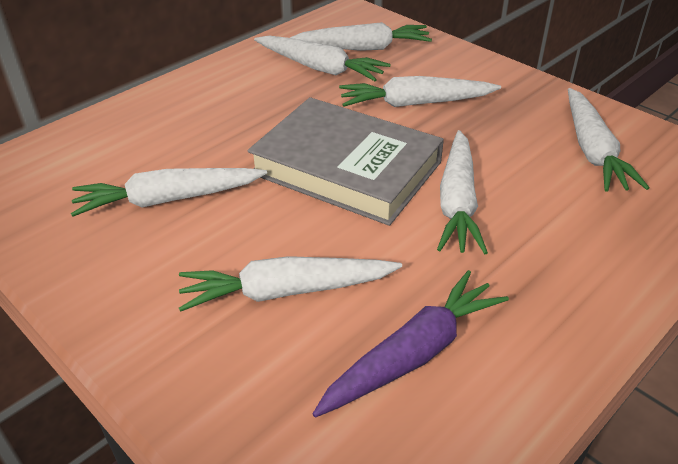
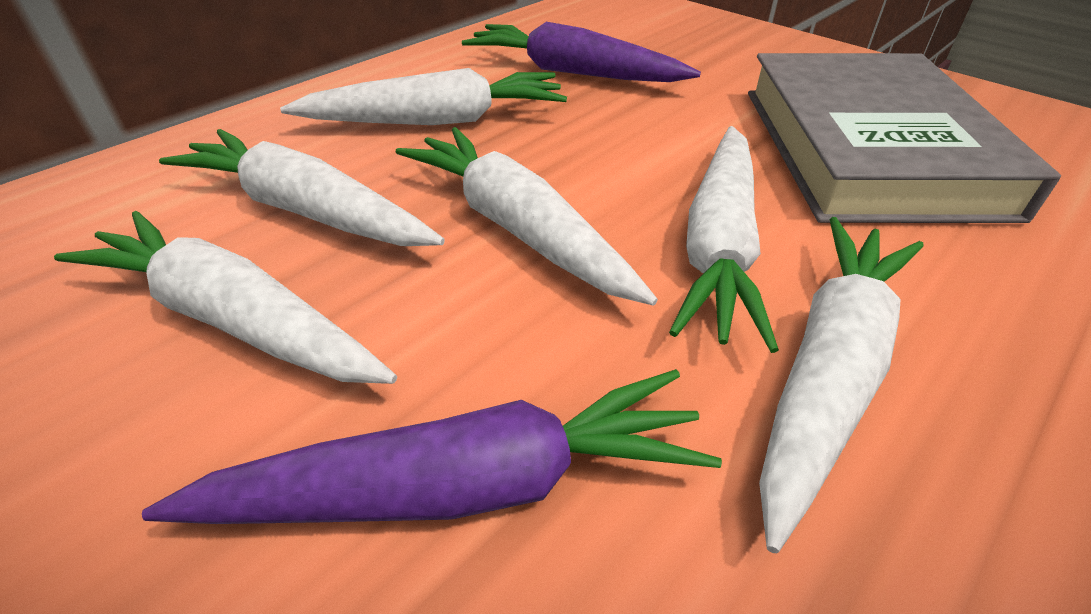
purple carrot: 1 -> 2
white carrot: 7 -> 6

